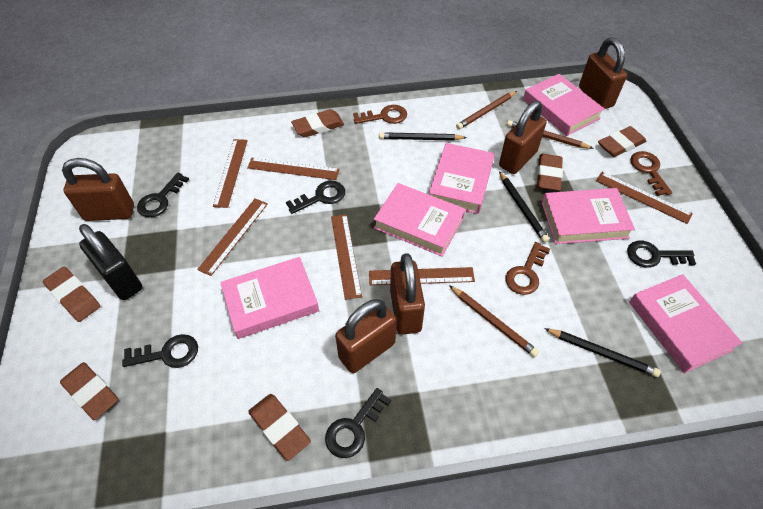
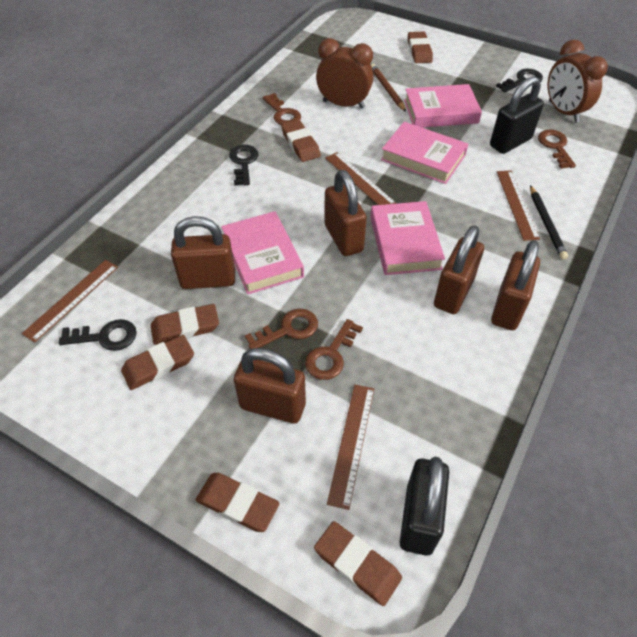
black key: 5 -> 3
black padlock: 1 -> 2
black pencil: 3 -> 1
brown clock: 0 -> 2
brown key: 3 -> 4
brown pencil: 3 -> 1
brown ruler: 6 -> 4
pink book: 6 -> 4

